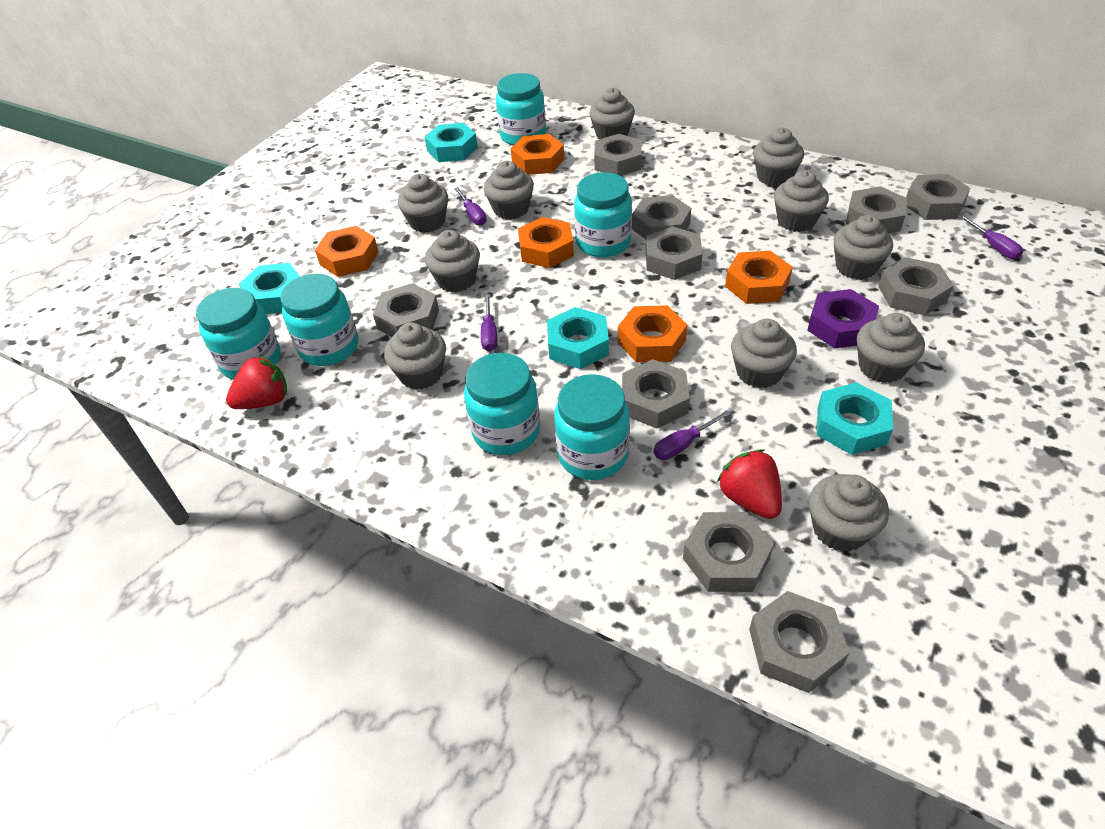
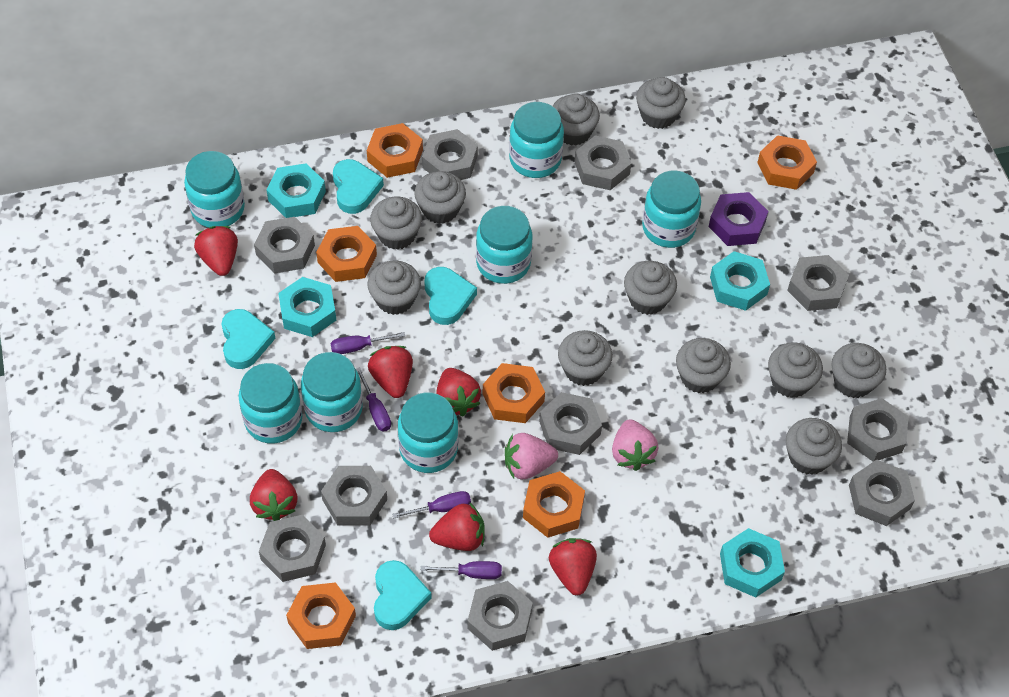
orange nut: 5 -> 6
pink strawberry: 0 -> 2
red strawberry: 2 -> 6
turquoise heart: 0 -> 4
turquoise jar: 6 -> 7

